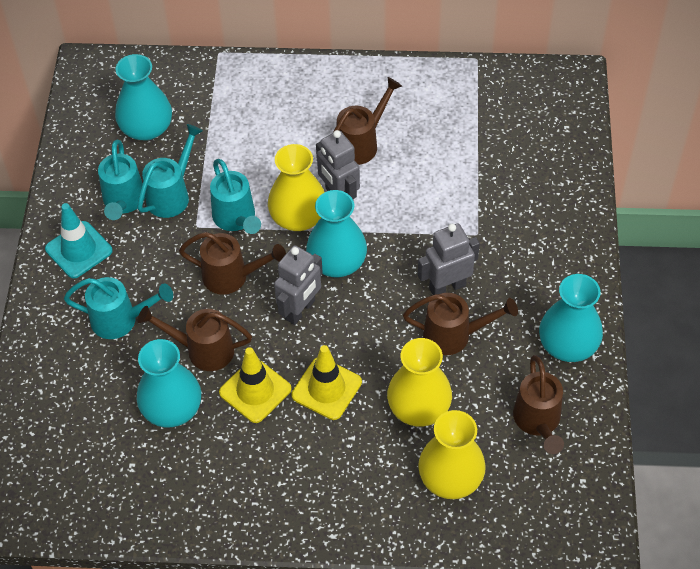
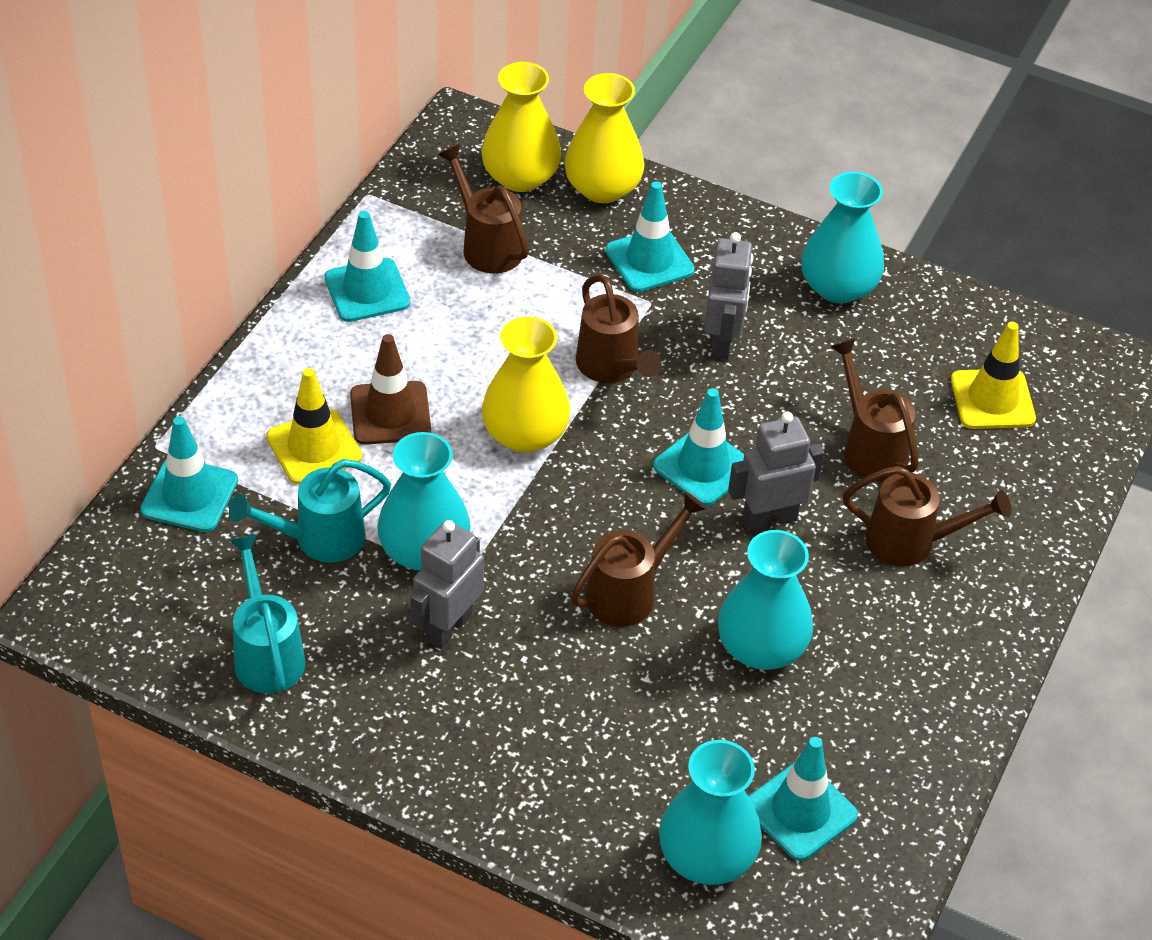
brown traffic cone: 0 -> 1
turquoise traffic cone: 1 -> 5
turquoise watering can: 4 -> 2

